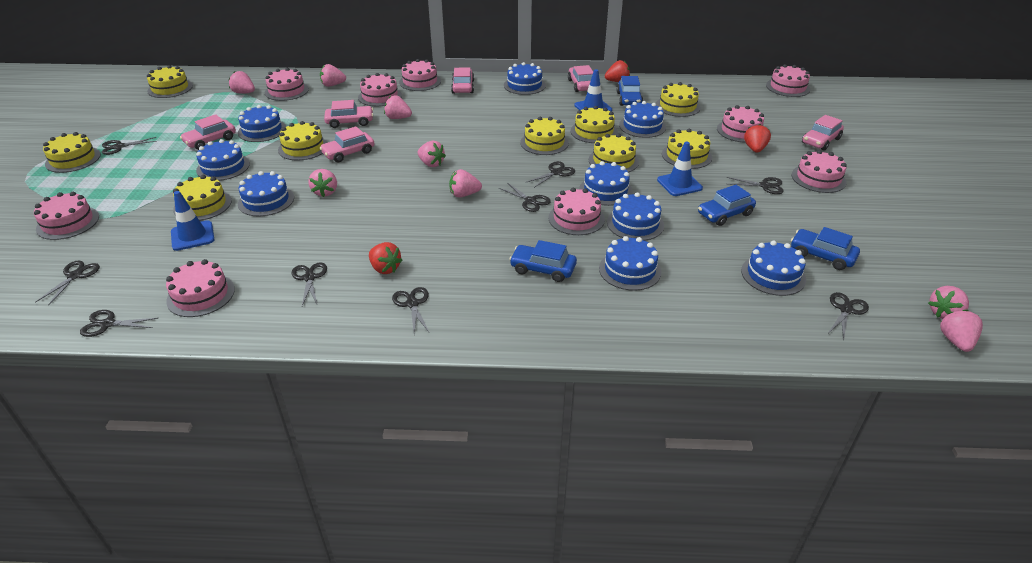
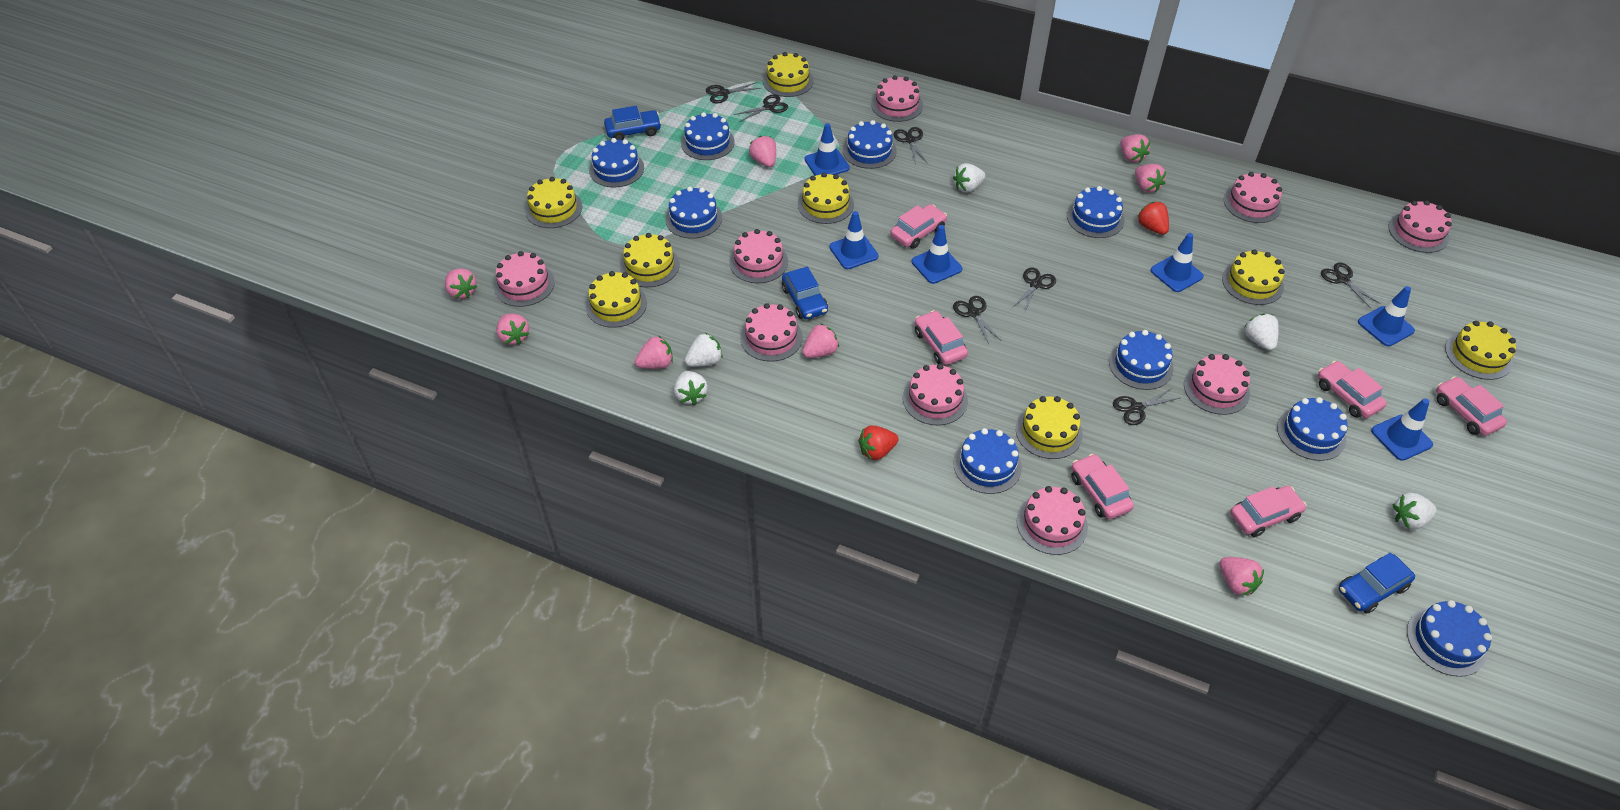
black scissors: 9 -> 7
blue car: 4 -> 3
blue traffic cone: 3 -> 6
red strawberry: 3 -> 2
white strawberry: 0 -> 5
yellow cake: 9 -> 8

